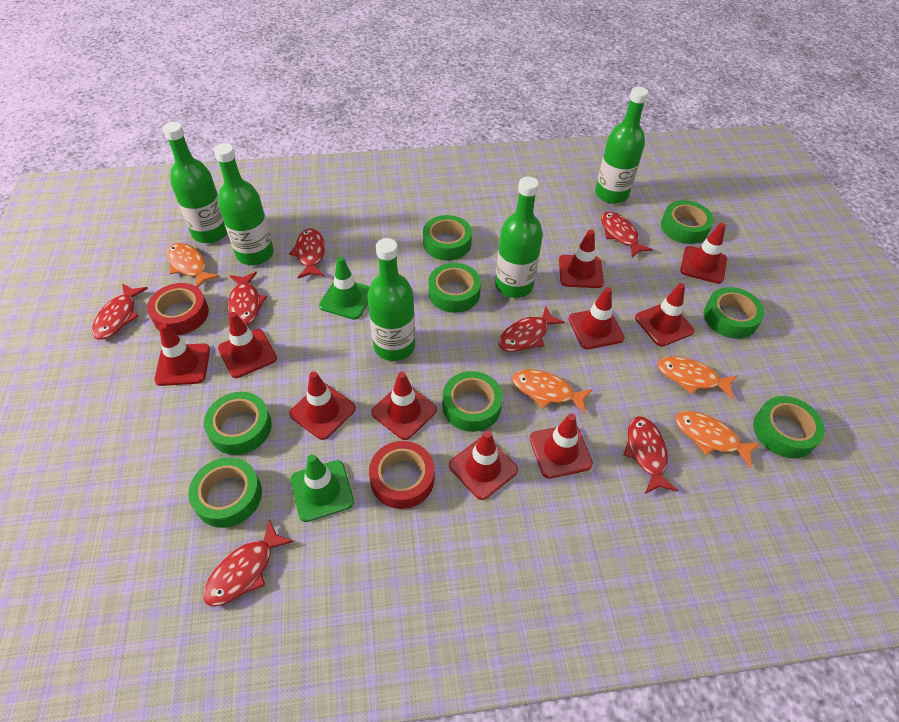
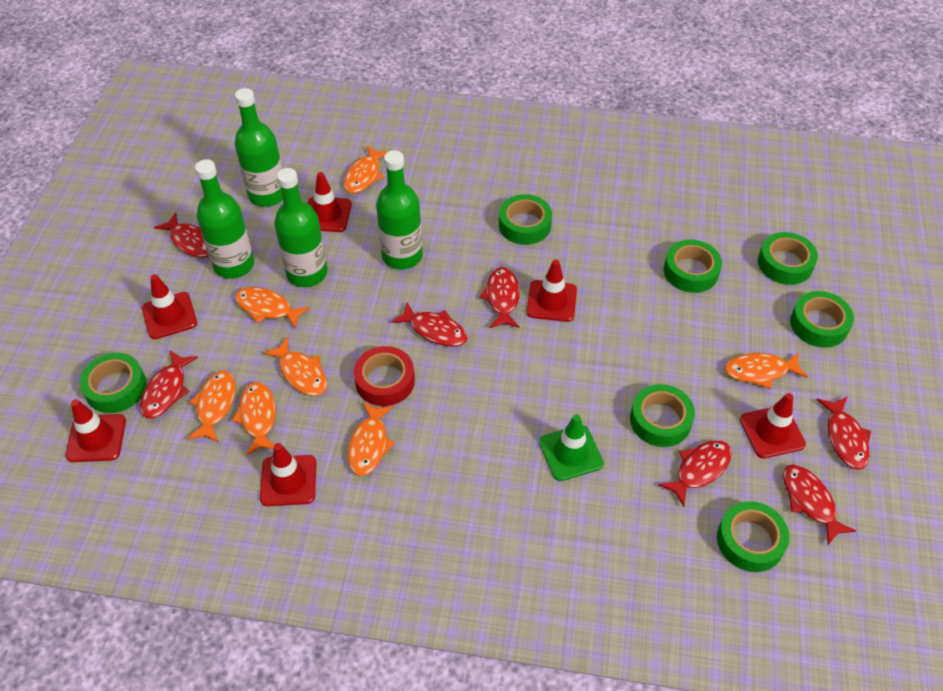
green bottle: 5 -> 4
green tape: 8 -> 7
green traffic cone: 2 -> 1
orange fish: 4 -> 7
red tape: 2 -> 1
red traffic cone: 10 -> 6

